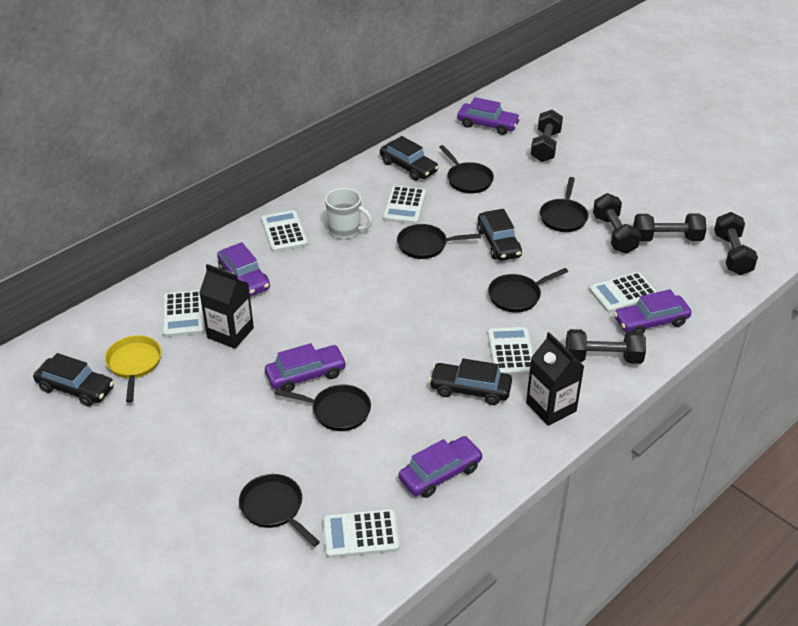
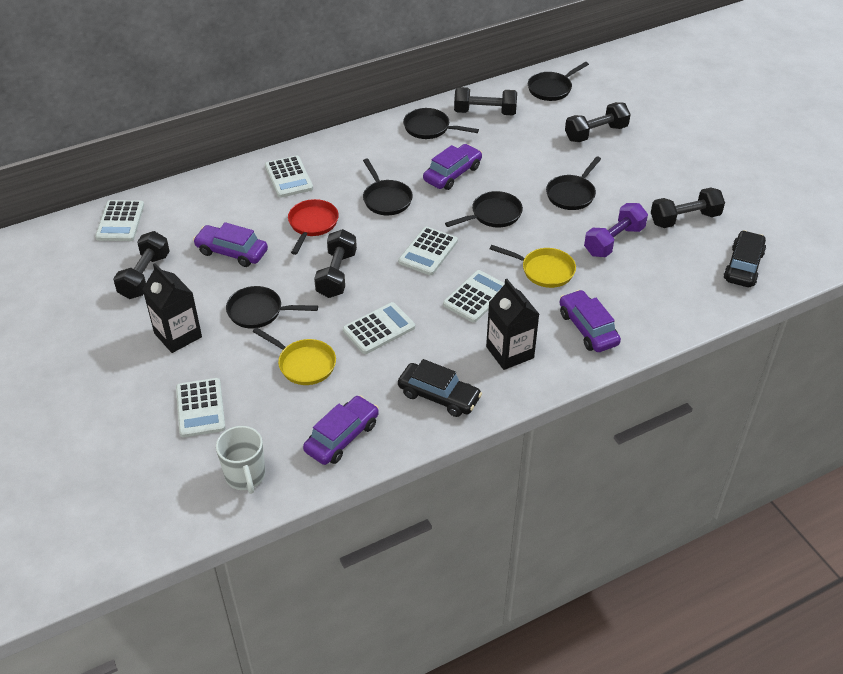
black car: 4 -> 2
purple car: 5 -> 4
purple dumbbell: 0 -> 1
red pan: 0 -> 1
yellow pan: 1 -> 2

